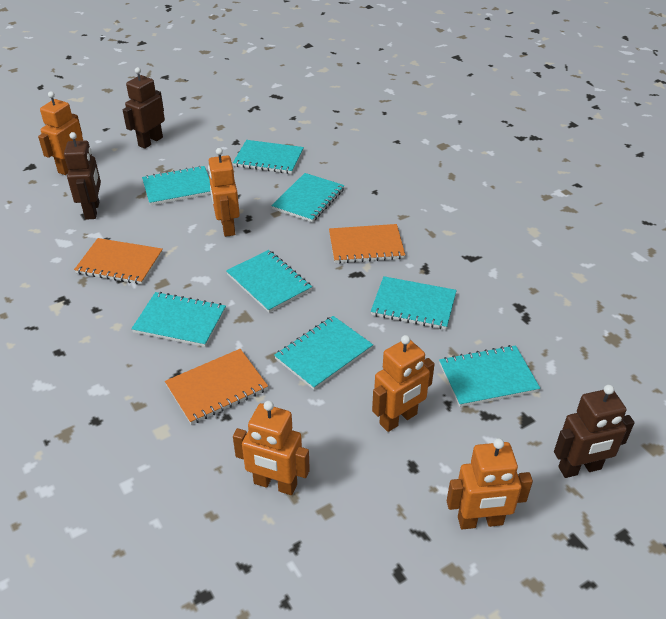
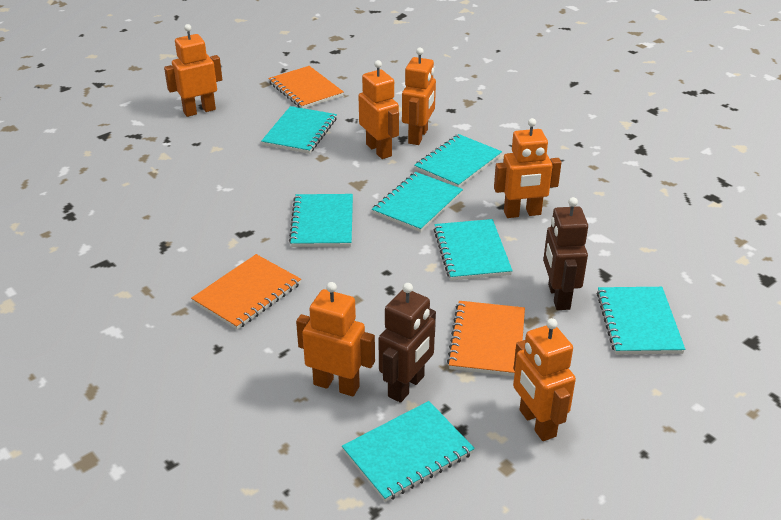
brown robot: 3 -> 2
orange robot: 5 -> 6
turquoise notebook: 8 -> 7

